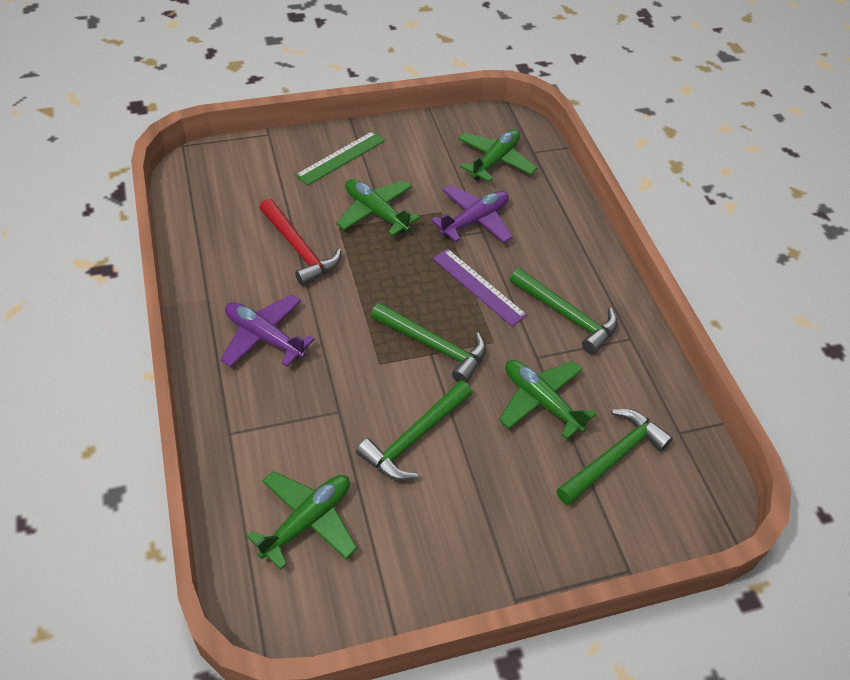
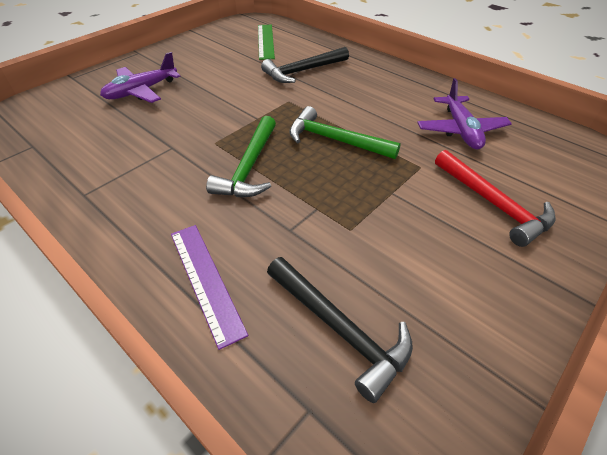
black hammer: 0 -> 2
green hammer: 4 -> 2
green plane: 4 -> 0

